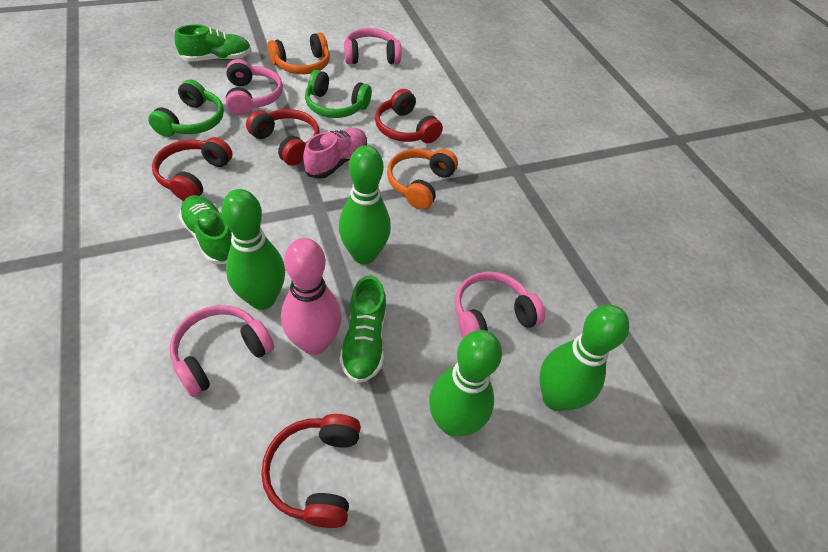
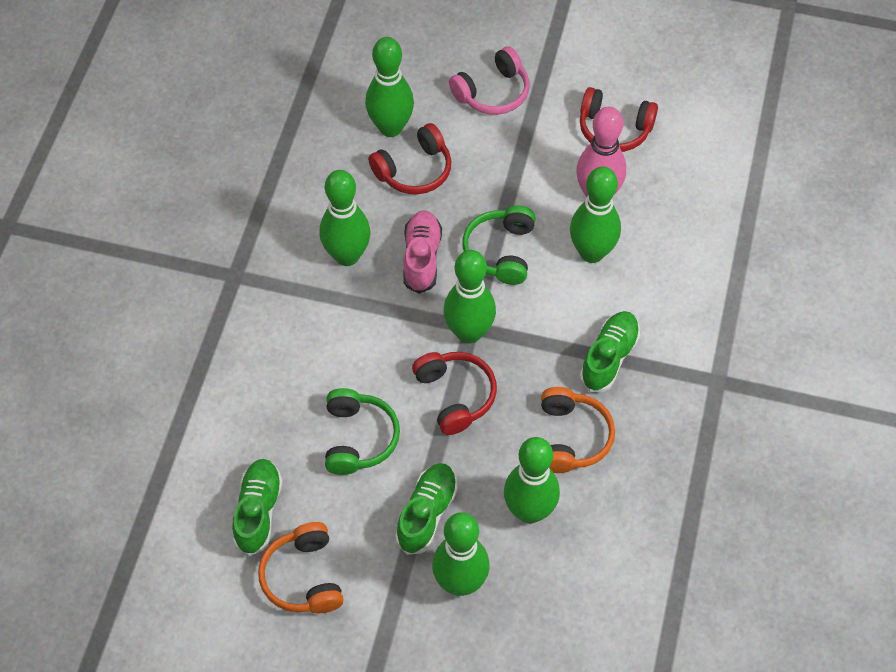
green bowling pin: 4 -> 6
pink headphones: 4 -> 1
red headphones: 4 -> 3

